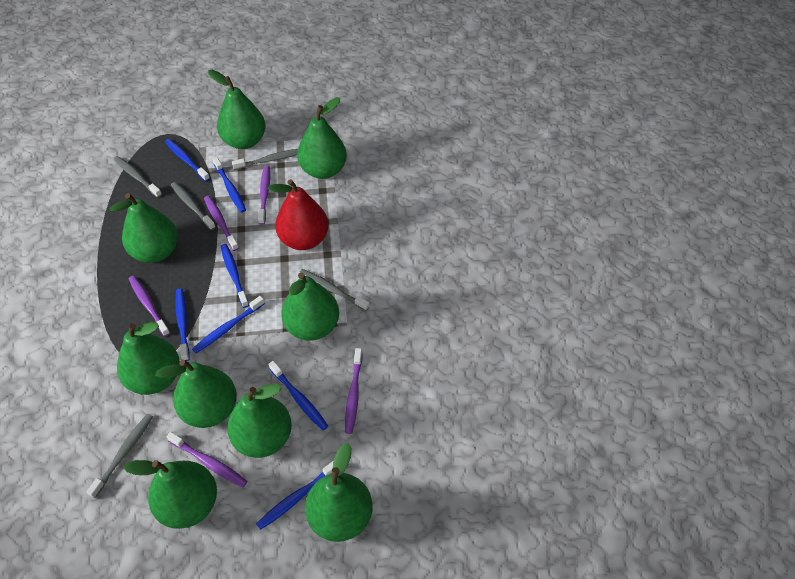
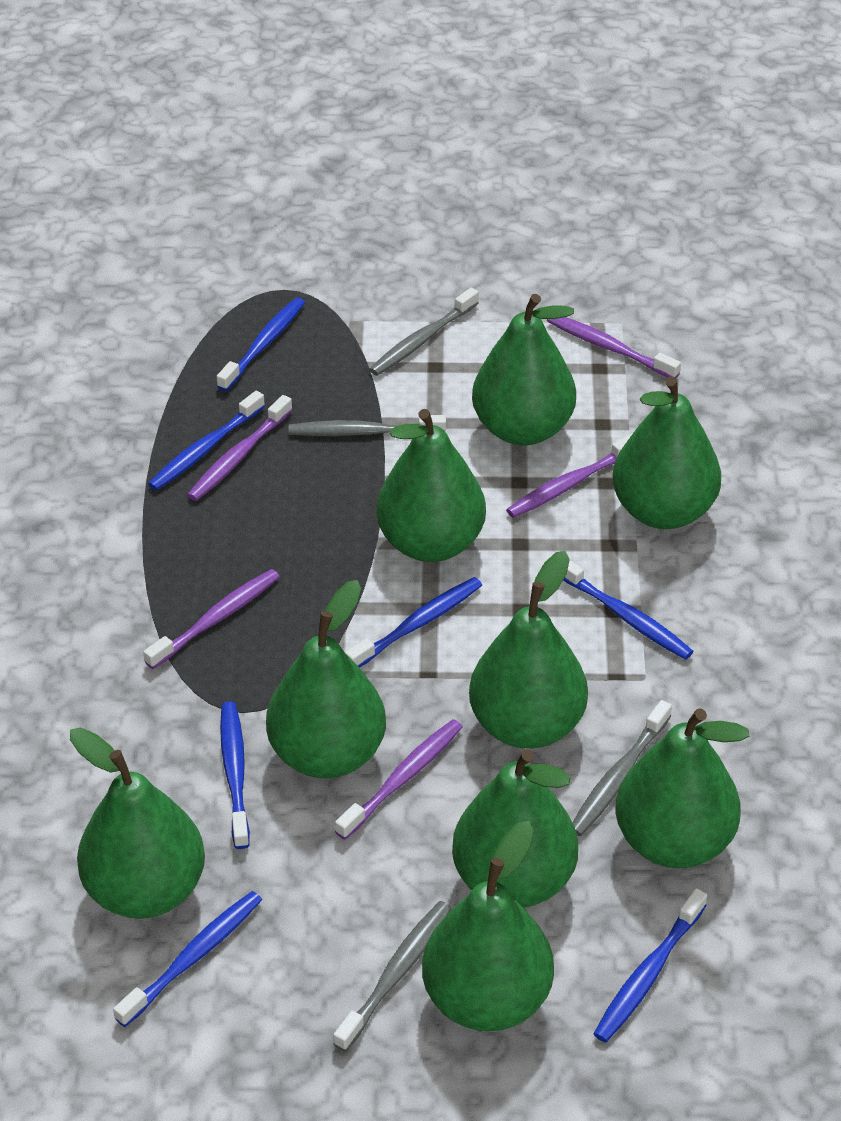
grey toothbrush: 5 -> 4
red pear: 1 -> 0

